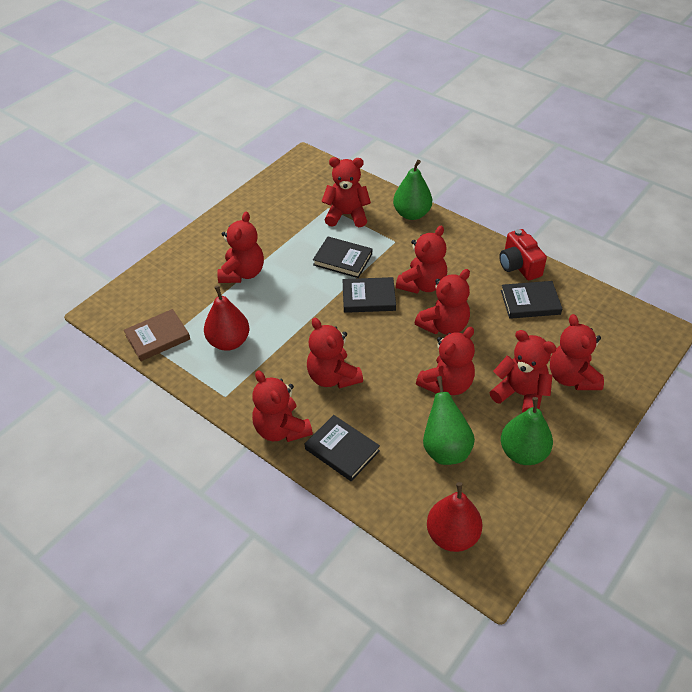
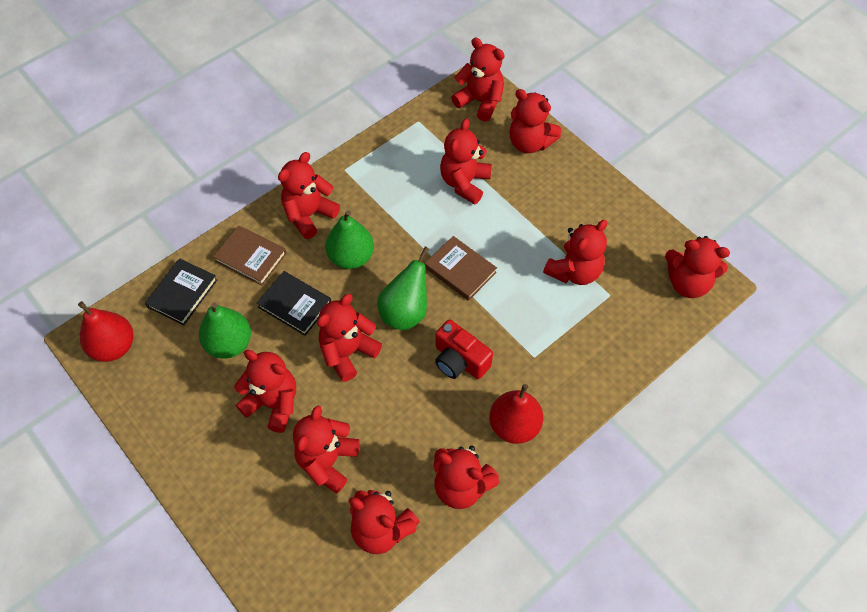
black book: 4 -> 2
brown book: 1 -> 2
red teddy bear: 9 -> 11

